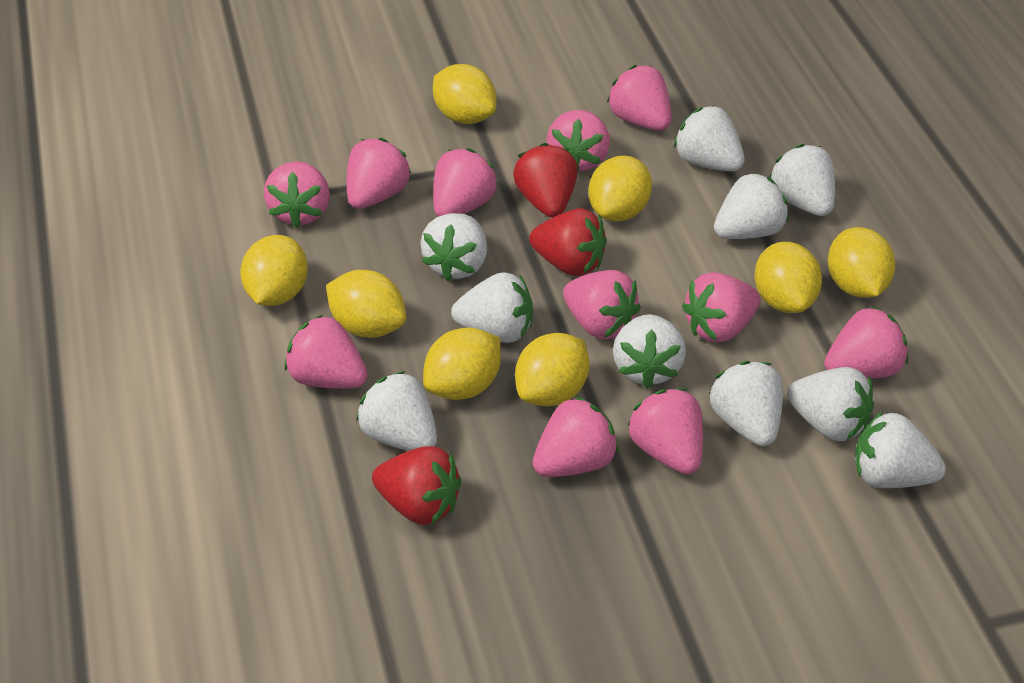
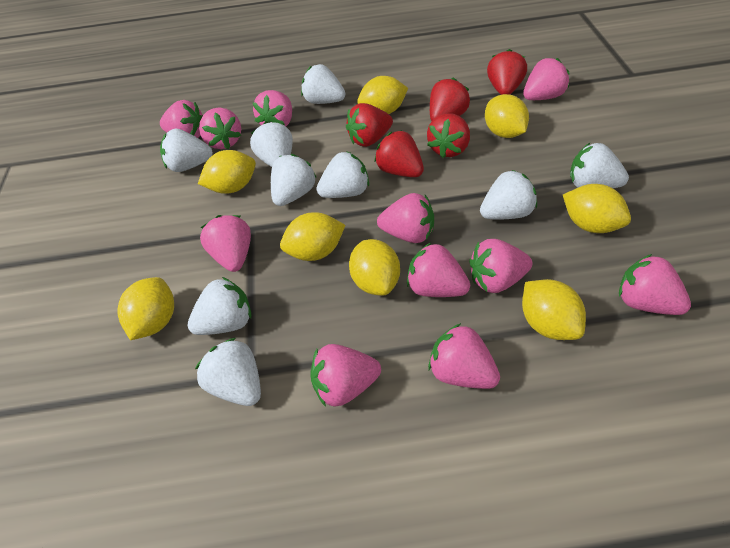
red strawberry: 3 -> 5
white strawberry: 10 -> 9

